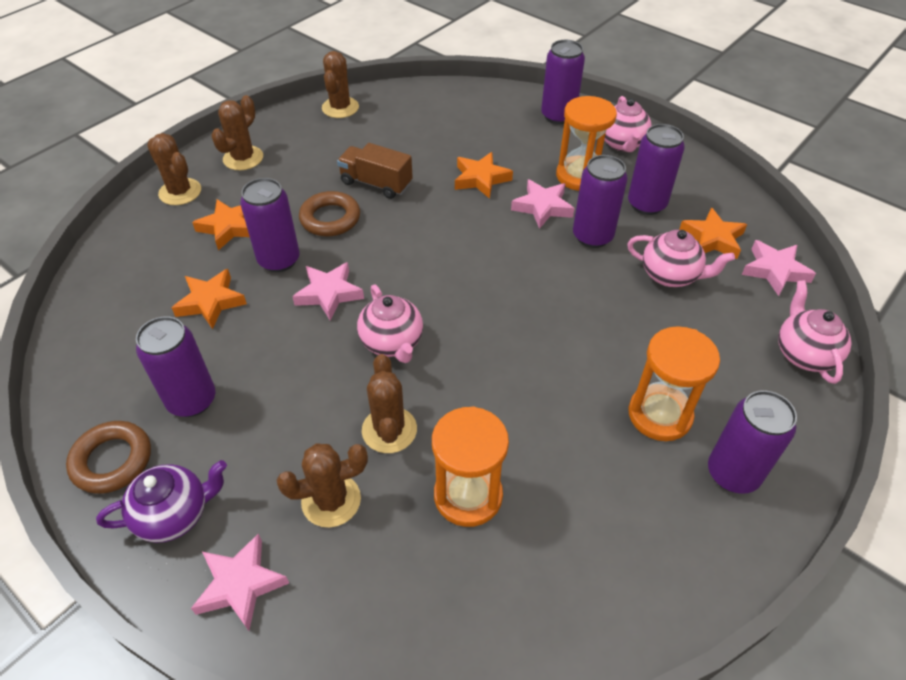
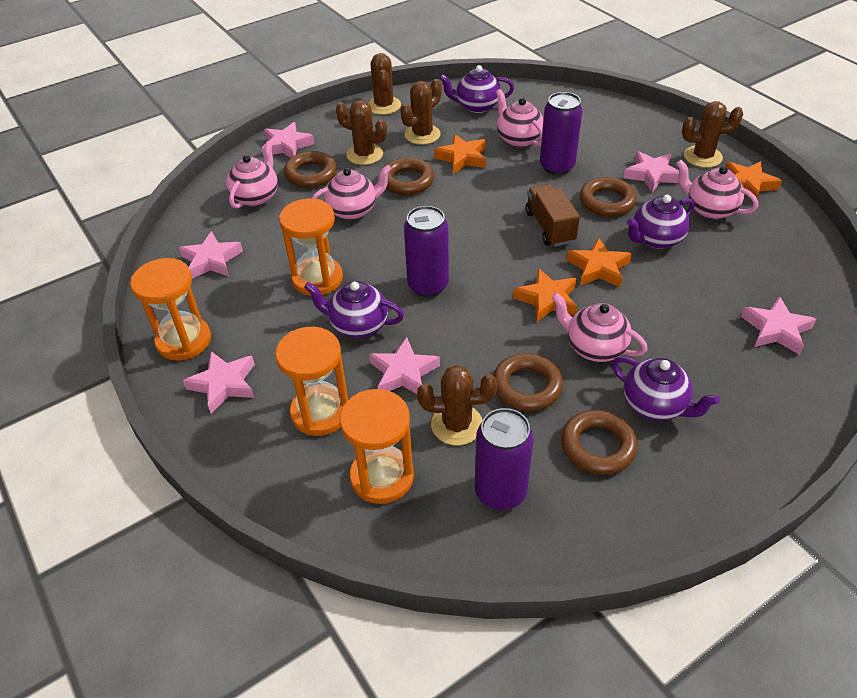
brown ring: 2 -> 5
orange hourglass: 3 -> 4
pink star: 4 -> 6
pink teapot: 4 -> 5
purple can: 6 -> 3
purple teapot: 1 -> 4

